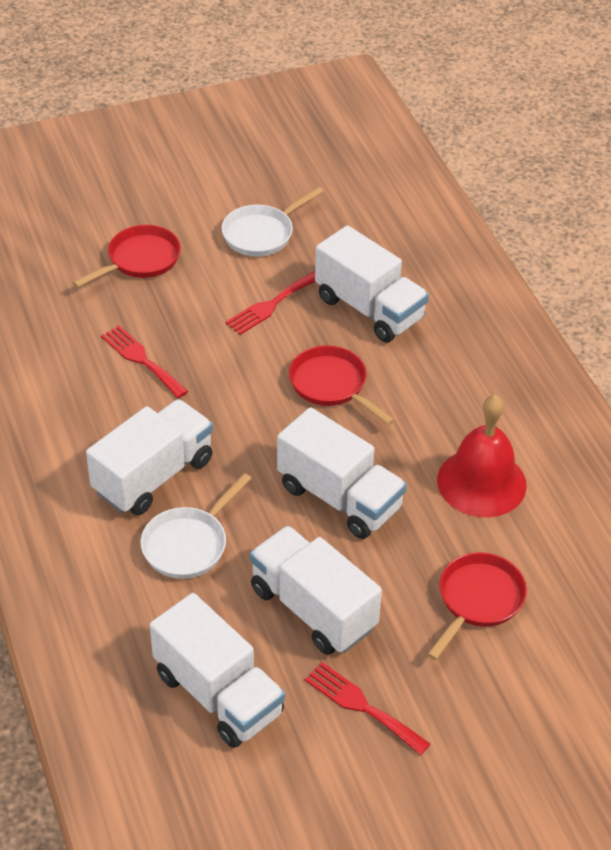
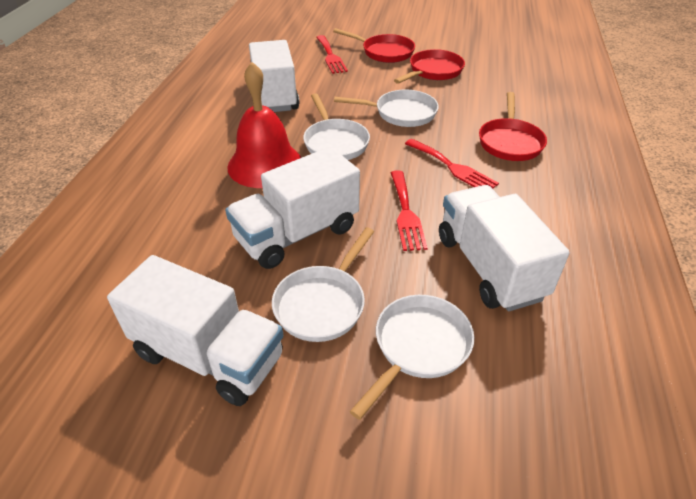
white pan: 2 -> 4
white truck: 5 -> 4

